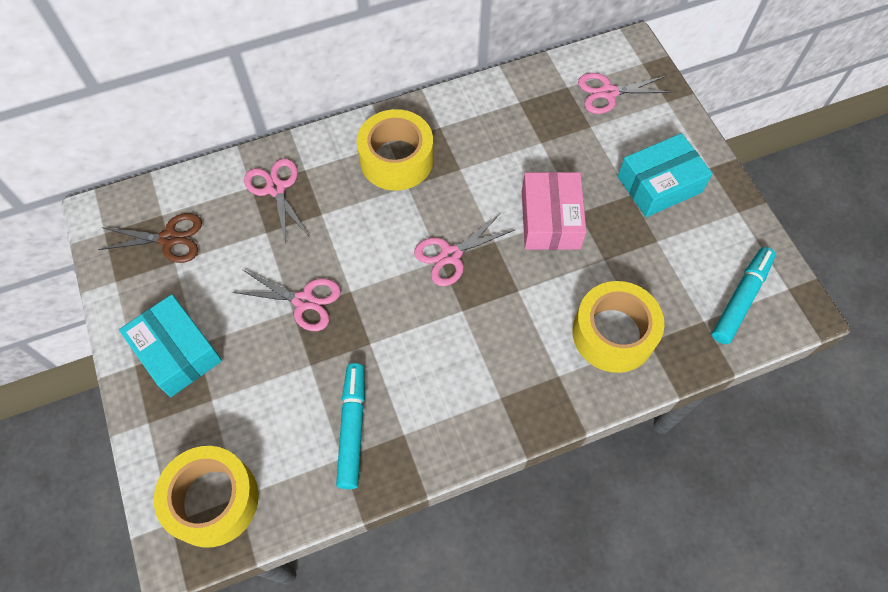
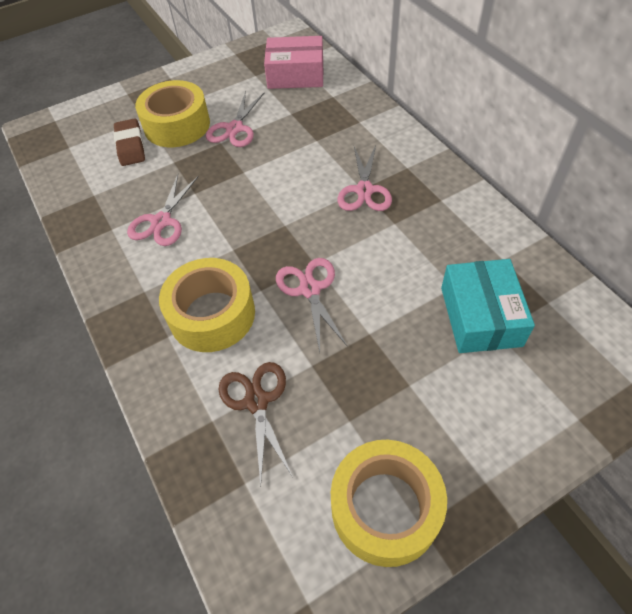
brown eraser: 0 -> 1
turquoise box: 2 -> 1
turquoise marker: 2 -> 0

